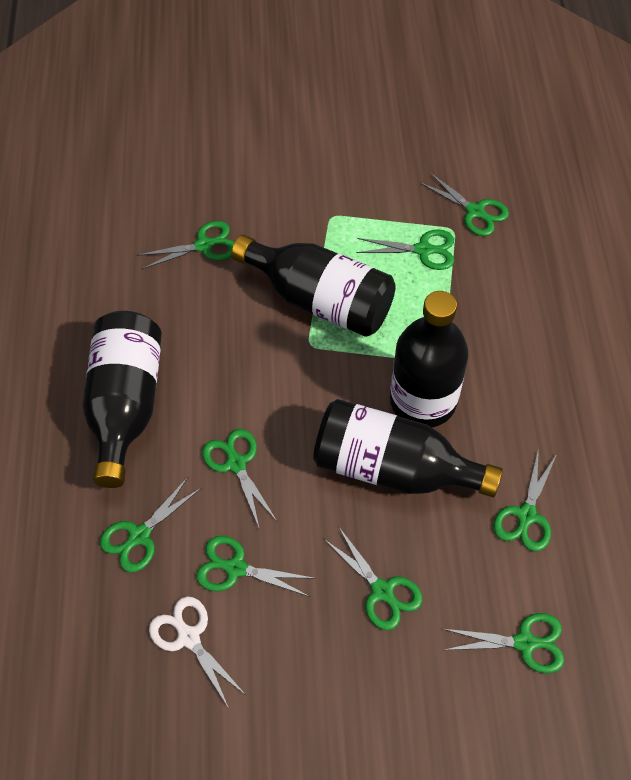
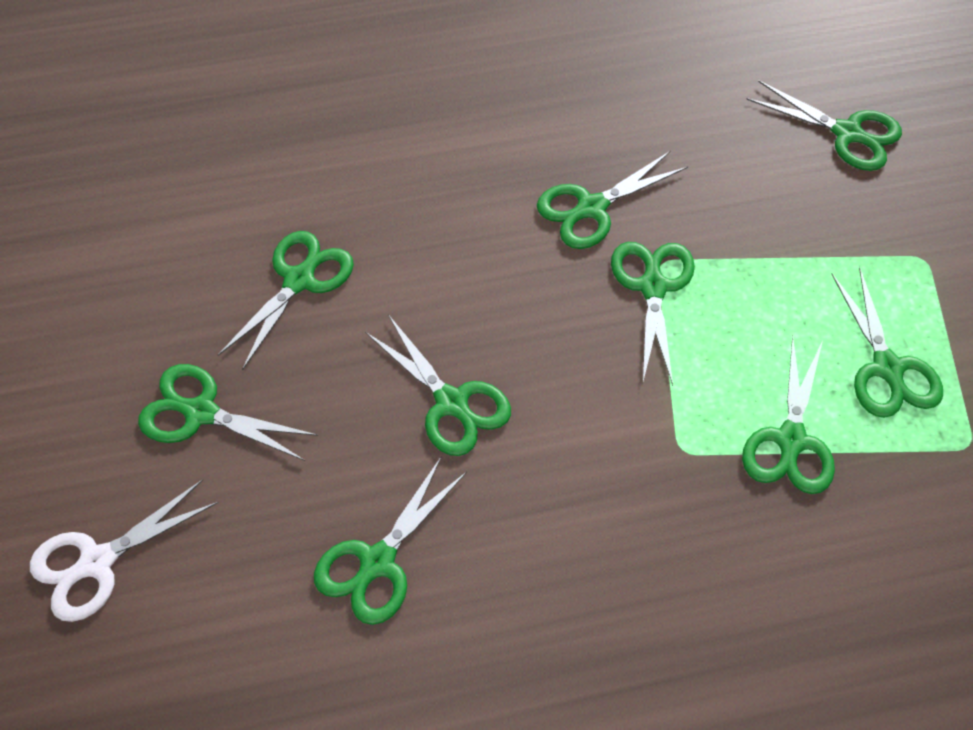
black bottle: 4 -> 0

